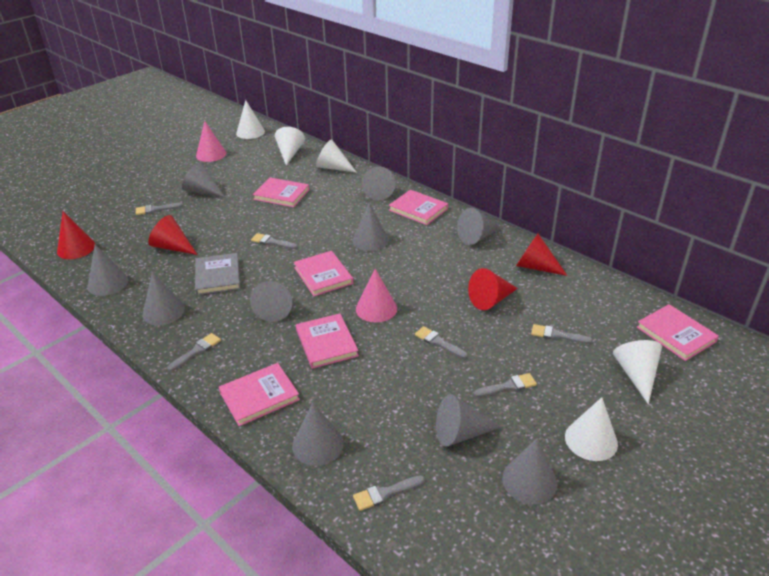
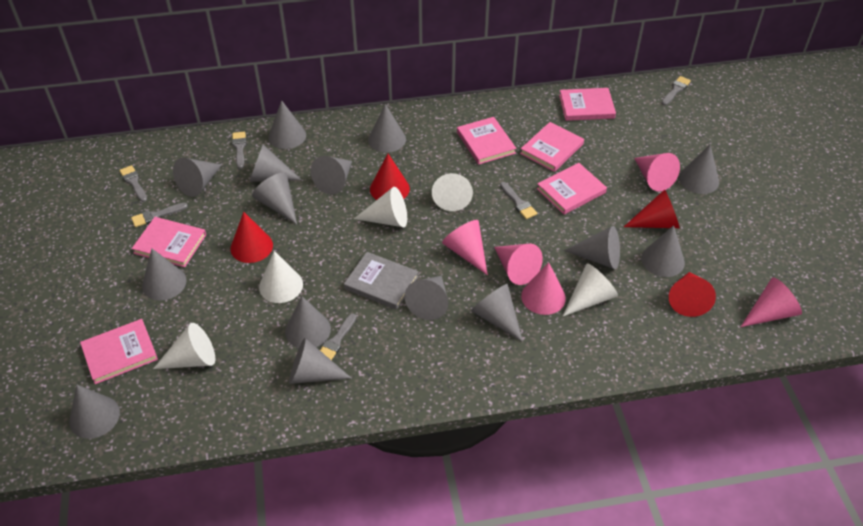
grey brush: 7 -> 6
grey cone: 10 -> 15
pink cone: 2 -> 5

